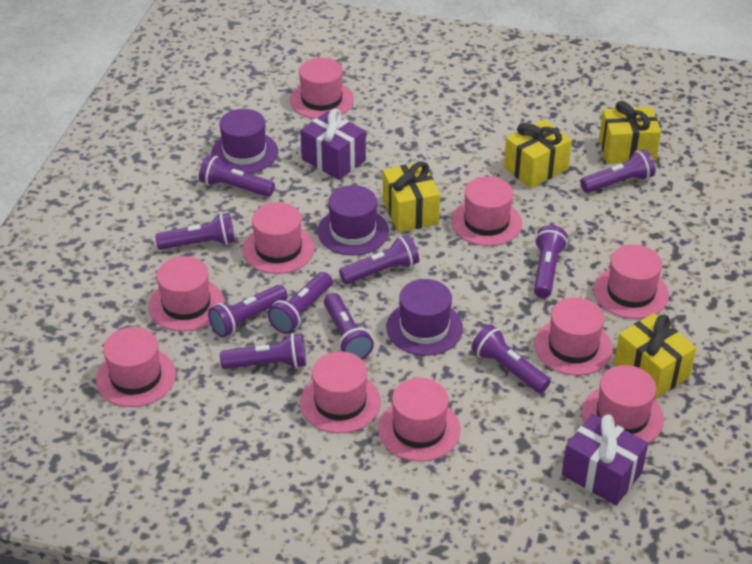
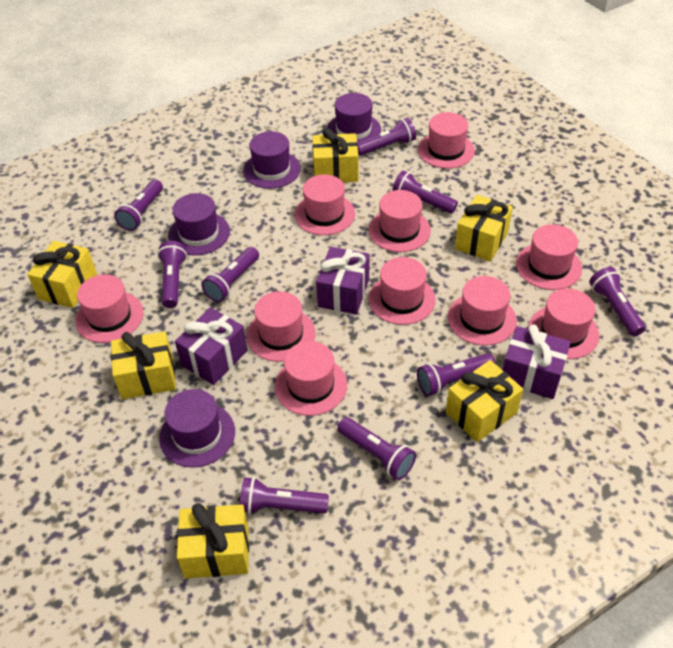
purple flashlight: 10 -> 9
purple gift: 2 -> 3
purple hat: 3 -> 4
yellow gift: 4 -> 6

